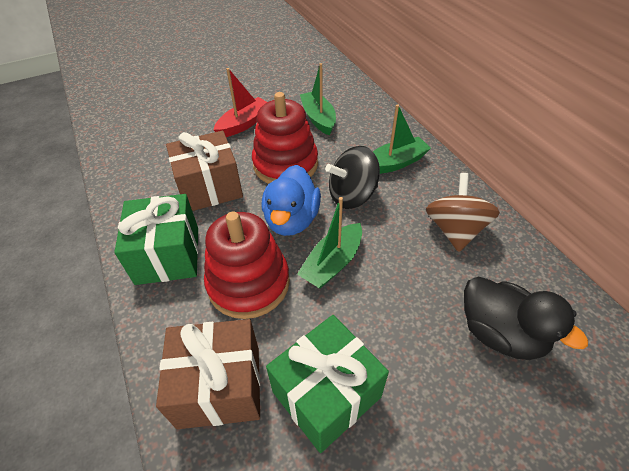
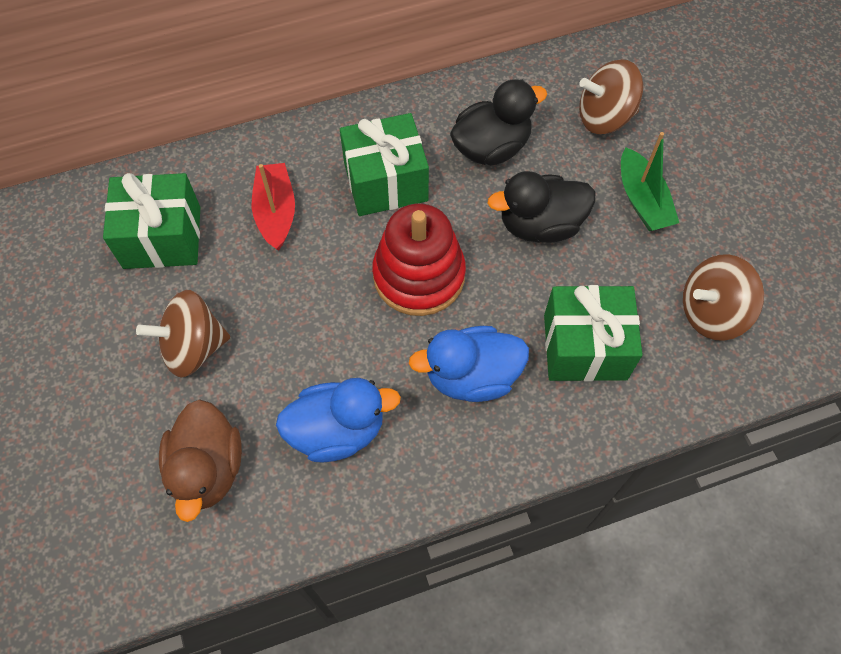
black duck: 1 -> 2
black spinning top: 1 -> 0
blue duck: 1 -> 2
brown duck: 0 -> 1
brown gift: 2 -> 0
brown spinning top: 1 -> 3
green boat: 3 -> 1
green gift: 2 -> 3
red stacking toy: 2 -> 1

